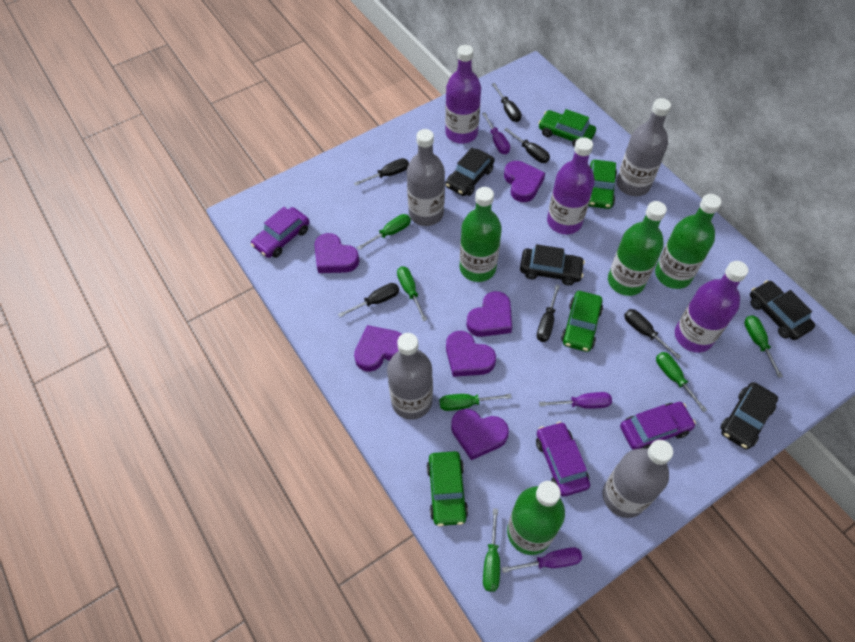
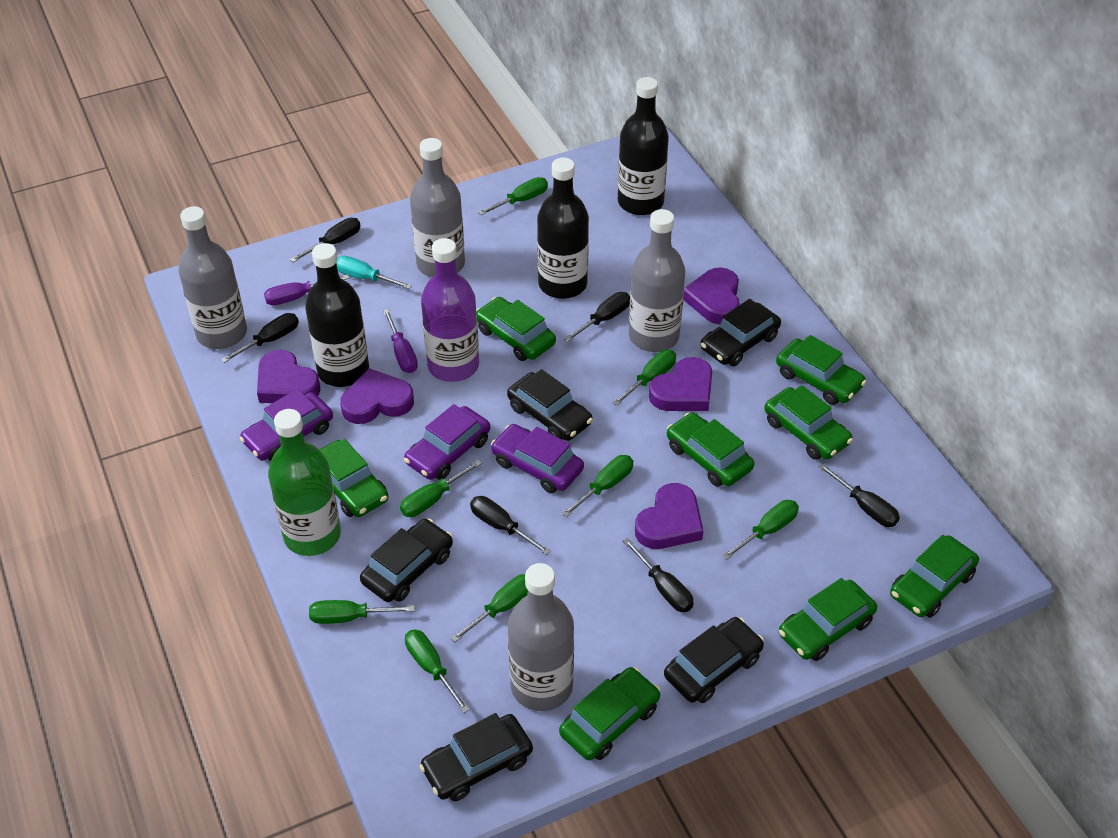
black bottle: 0 -> 3
black car: 4 -> 5
green bottle: 4 -> 1
green car: 4 -> 8
green screwdriver: 6 -> 8
purple bottle: 3 -> 1
purple heart: 6 -> 5
purple screwdriver: 3 -> 2
turquoise screwdriver: 0 -> 1

